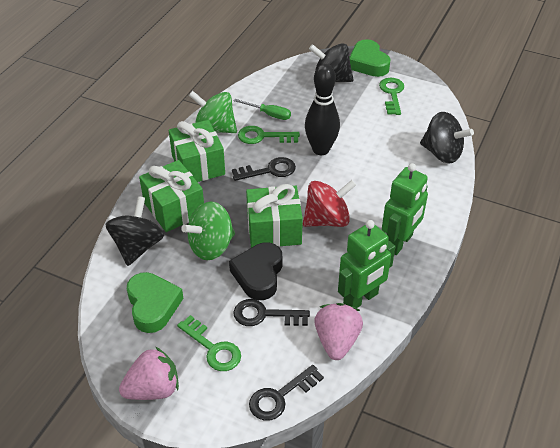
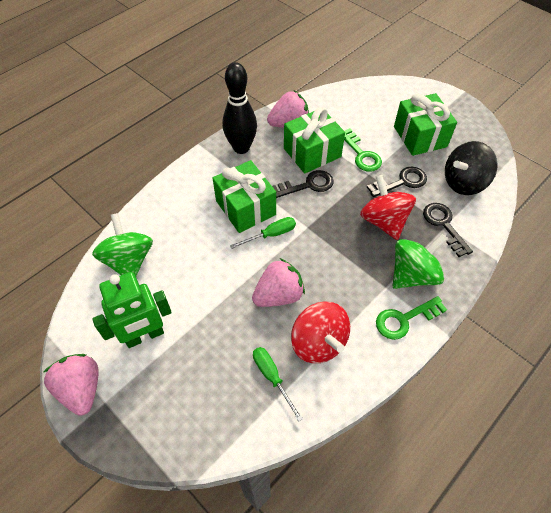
black heart: 1 -> 0
black spinning top: 3 -> 1
green heart: 2 -> 0
green key: 3 -> 2
green robot: 2 -> 1
green screwdriver: 1 -> 2
pink strawberry: 2 -> 3
red spinning top: 1 -> 2

